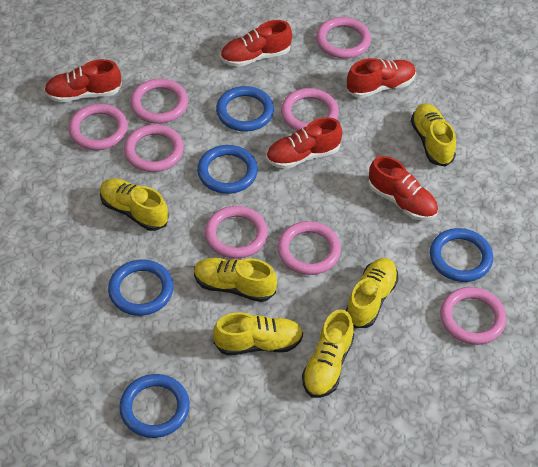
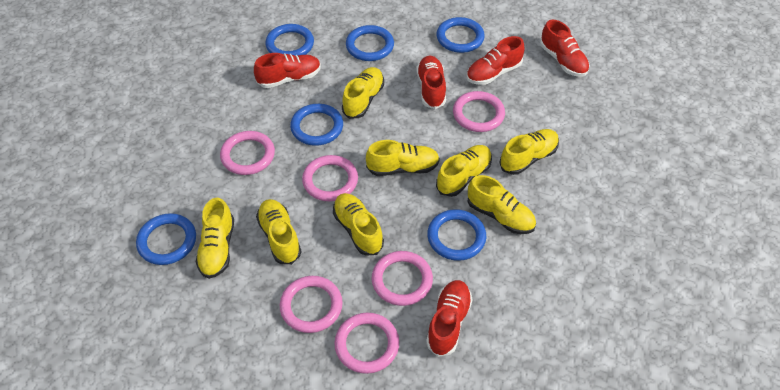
blue ring: 5 -> 6
pink ring: 8 -> 6
yellow shoe: 6 -> 8

